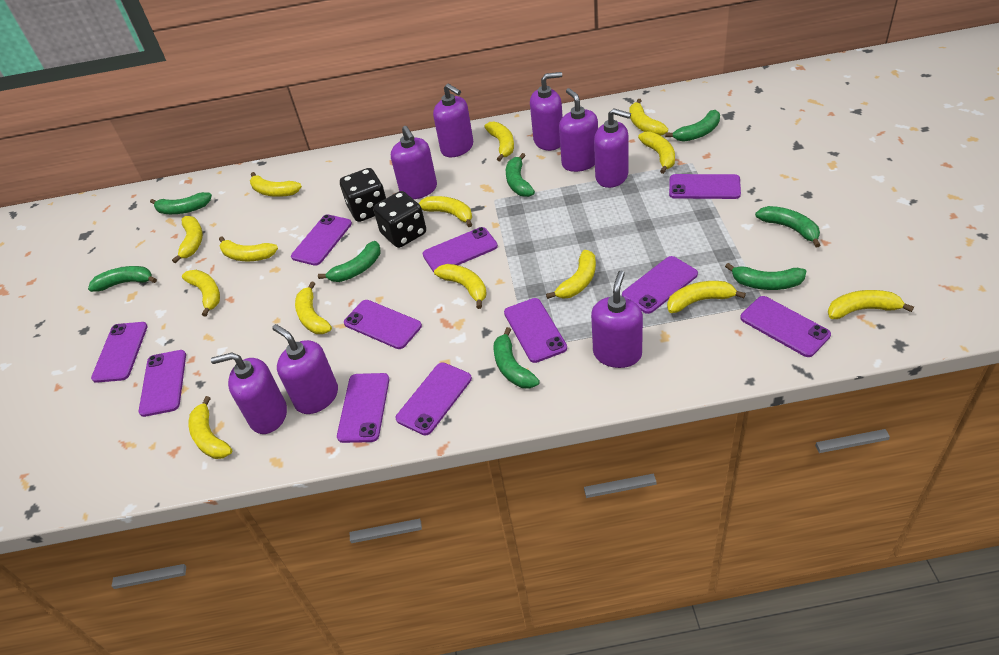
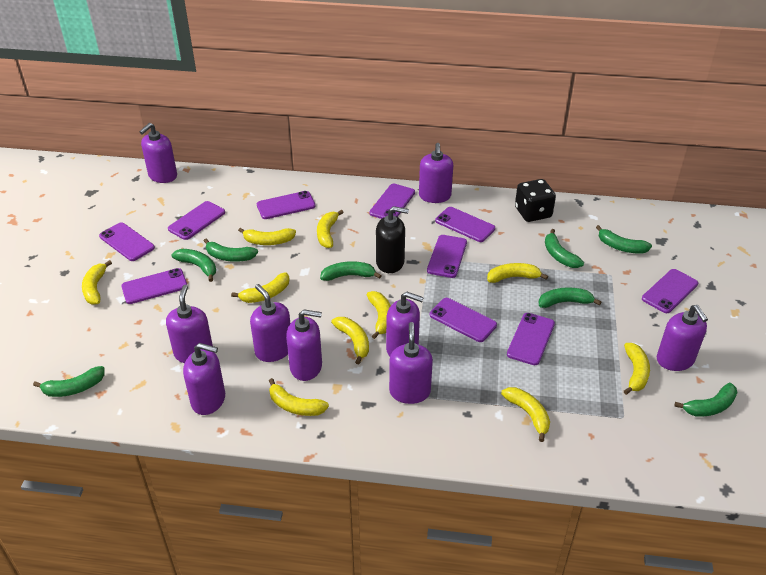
black dice: 2 -> 1
black soap dispenser: 0 -> 1
purple phone: 11 -> 10
purple soap dispenser: 8 -> 9
yellow banana: 14 -> 10

